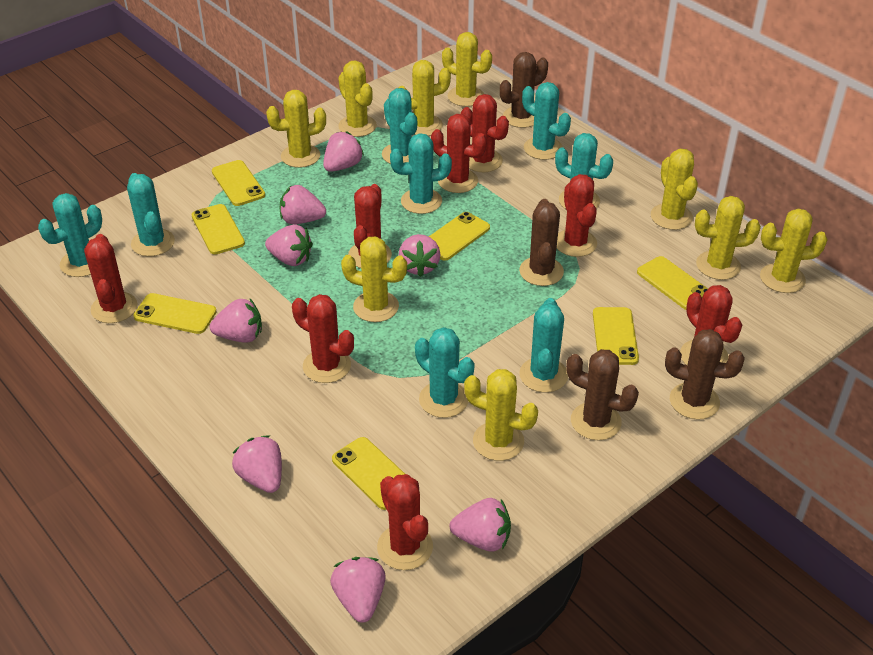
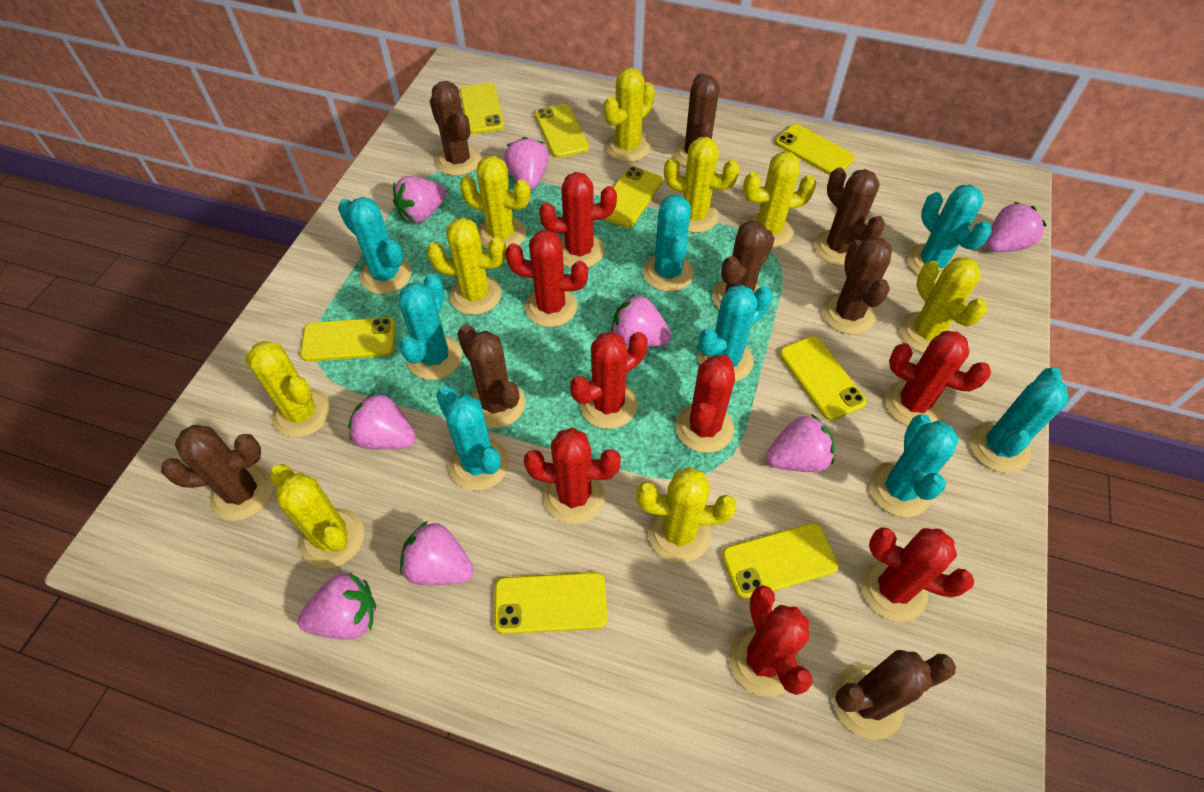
brown cactus: 4 -> 8
yellow phone: 7 -> 8

